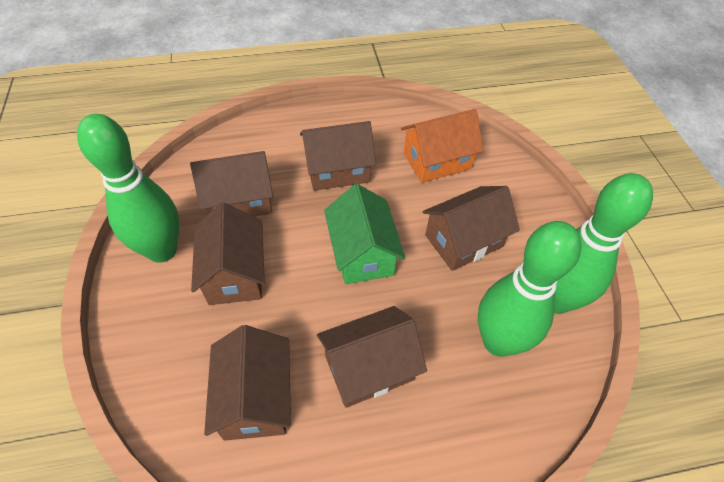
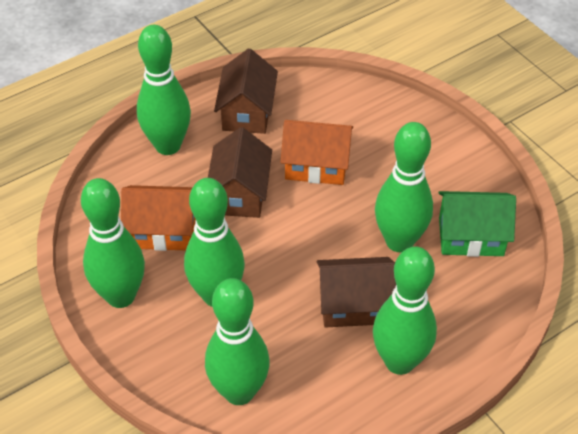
brown house: 6 -> 3
green bowling pin: 3 -> 6
orange house: 1 -> 2

